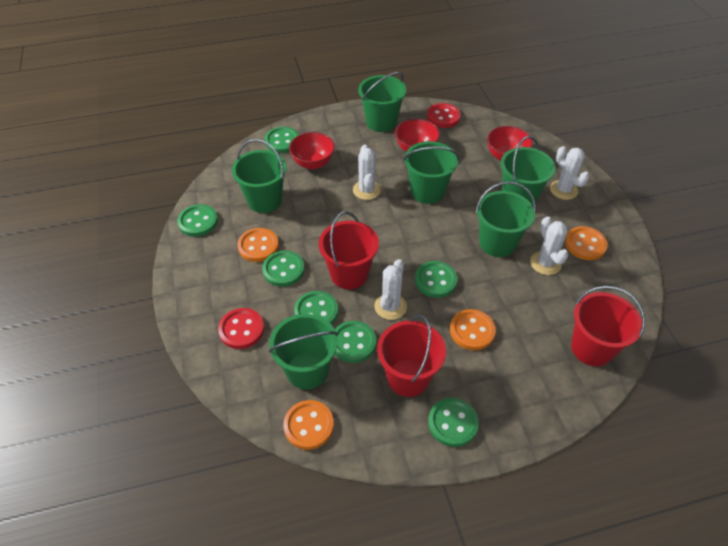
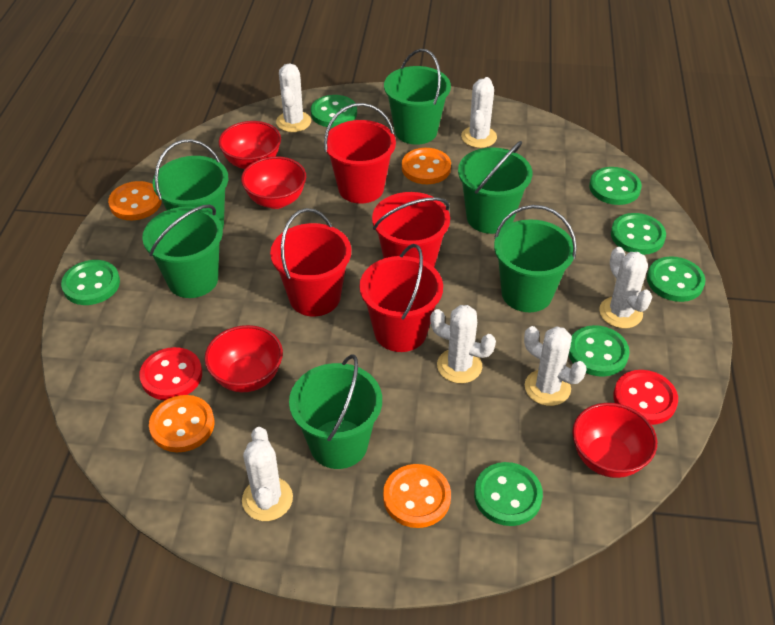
red bowl: 3 -> 4
red bucket: 3 -> 4
white cactus: 4 -> 6

